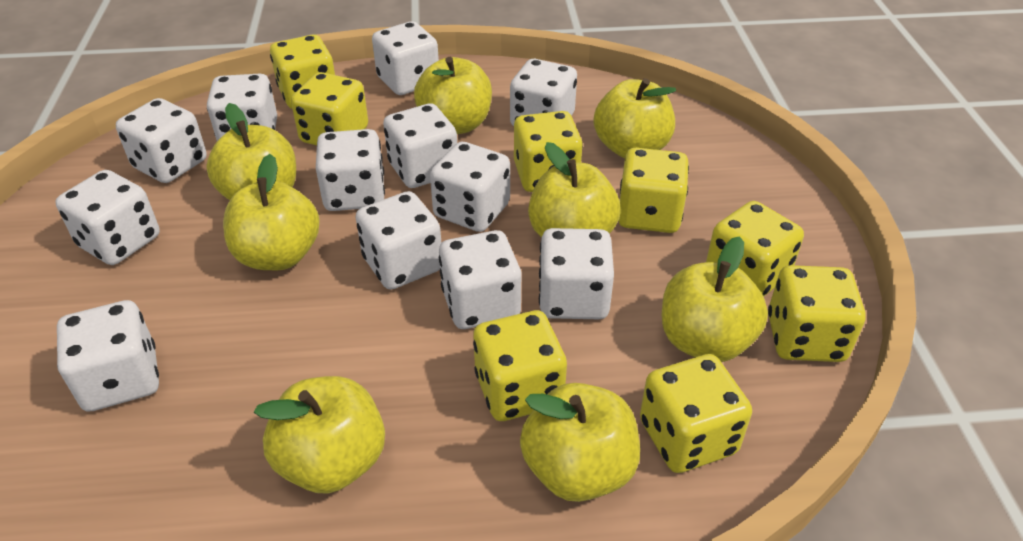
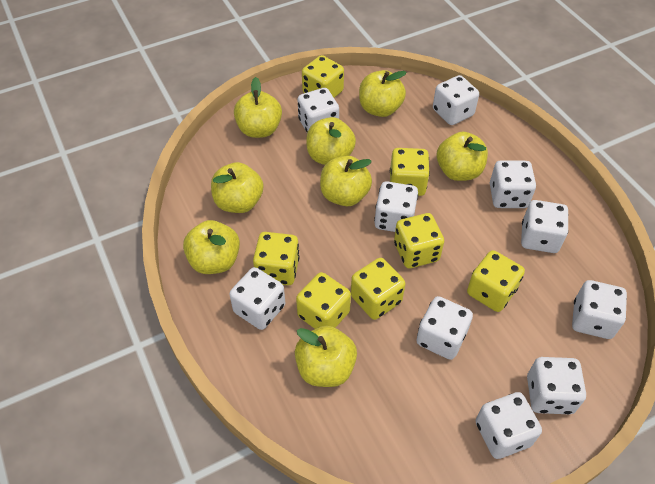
white dice: 12 -> 10
yellow dice: 8 -> 7

